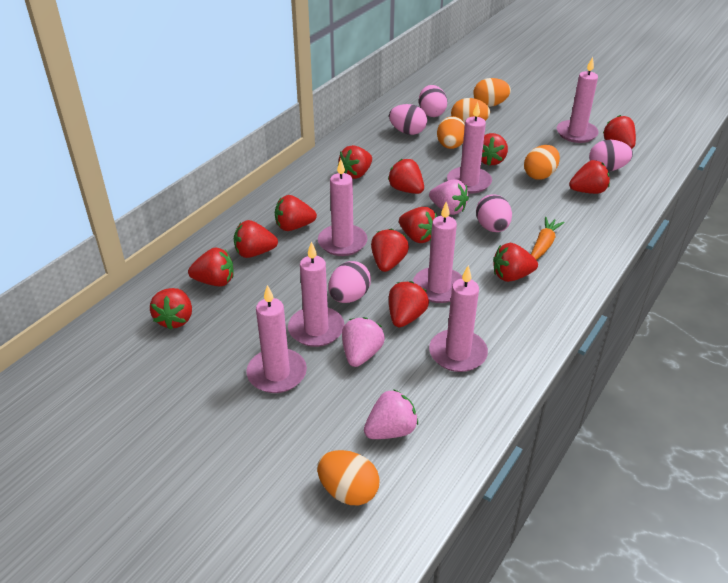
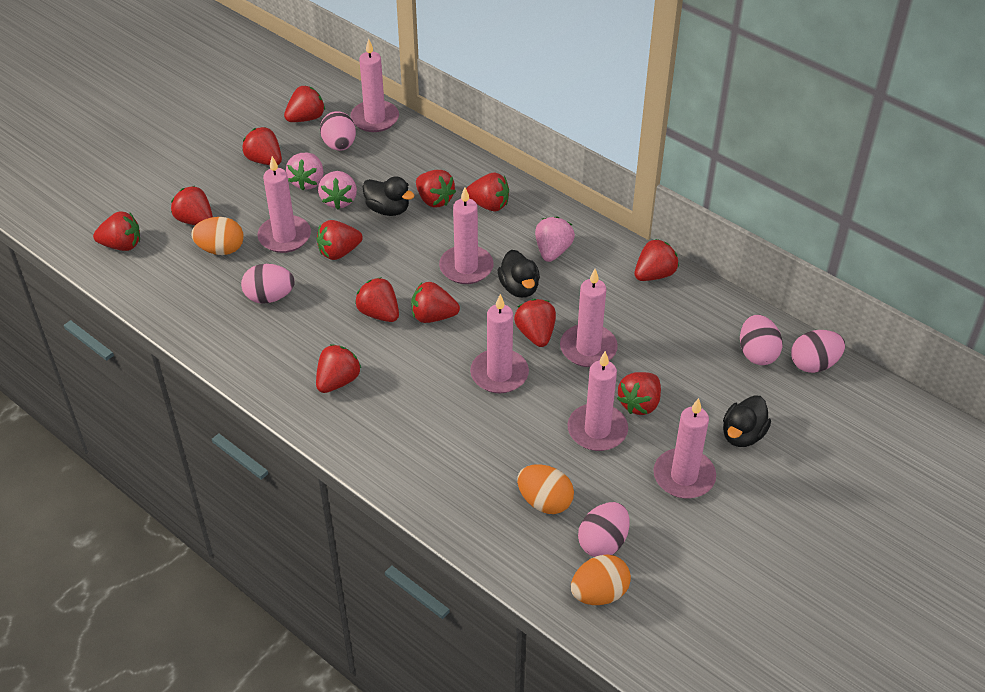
black duck: 0 -> 3
orange carrot: 1 -> 0
orange egg: 5 -> 3

